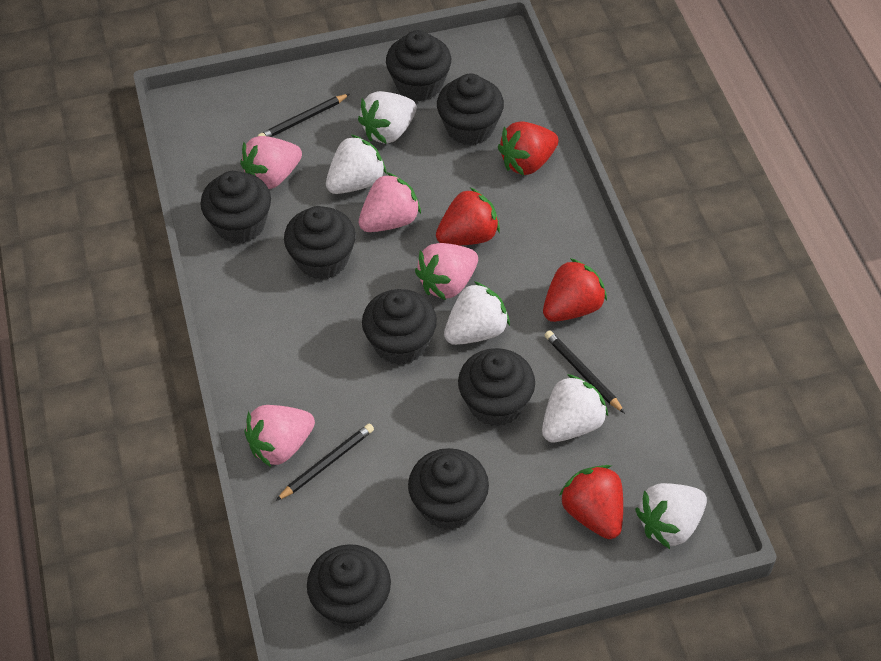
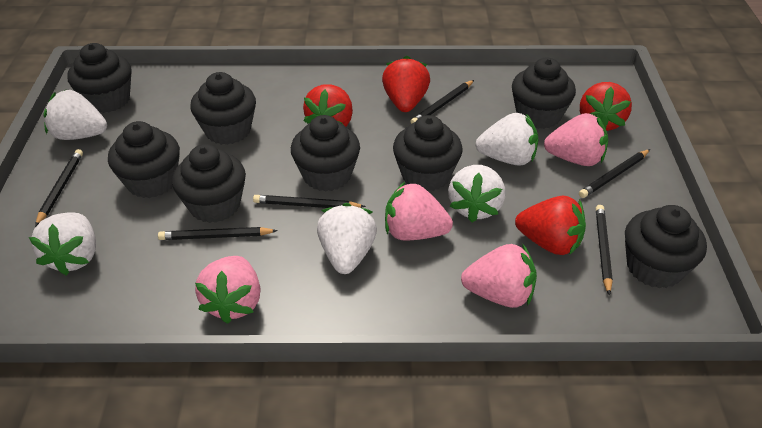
black pencil: 3 -> 6

